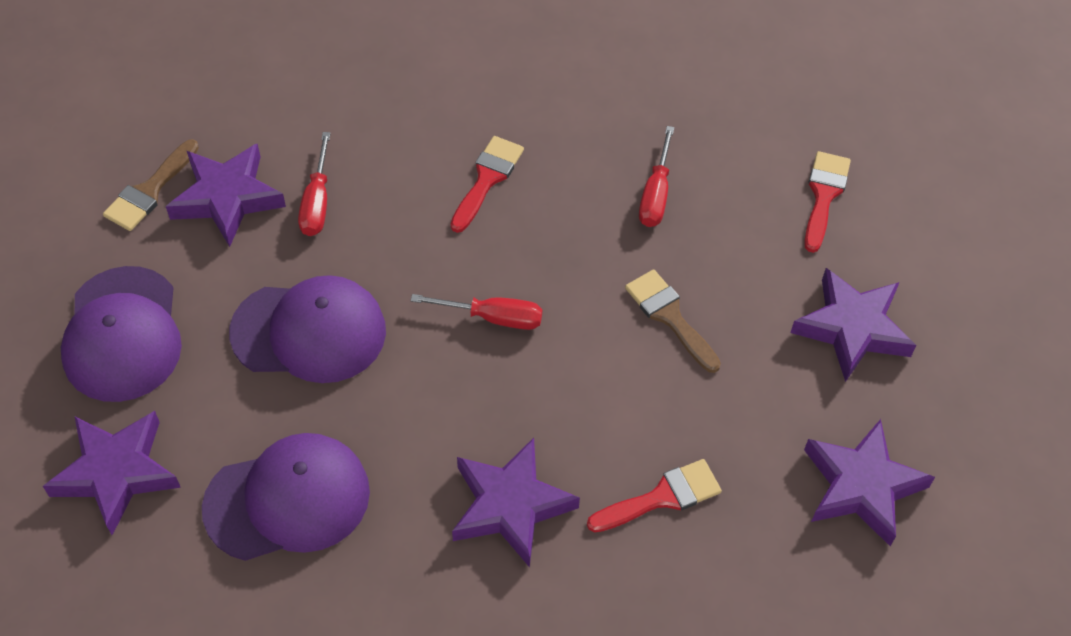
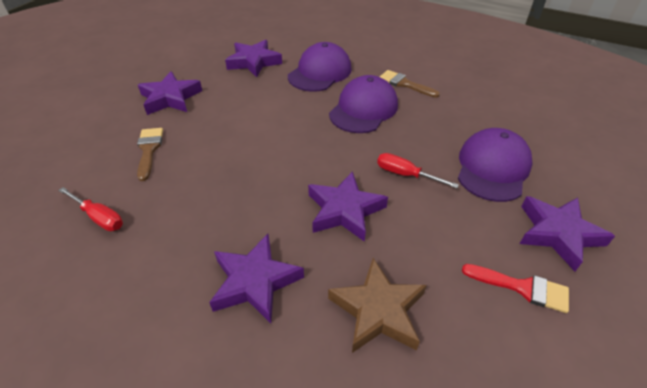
brown star: 0 -> 1
red brush: 3 -> 1
red screwdriver: 3 -> 2

